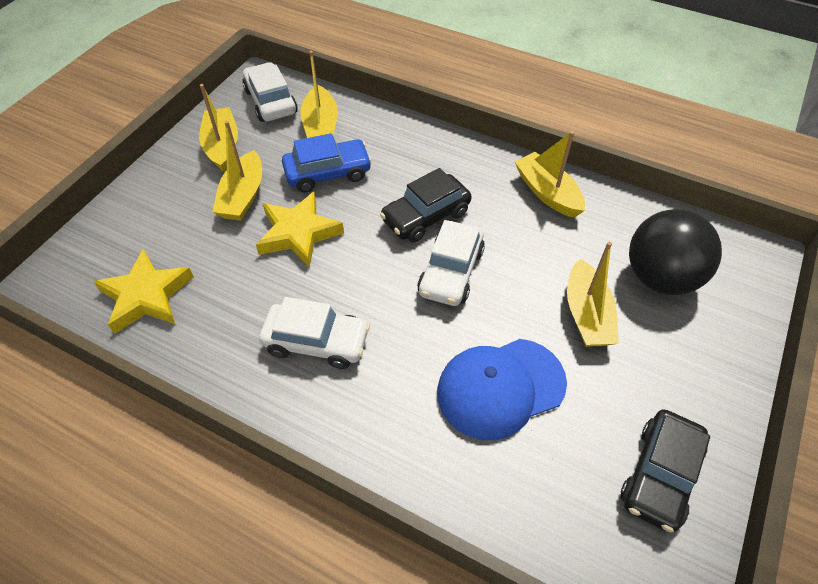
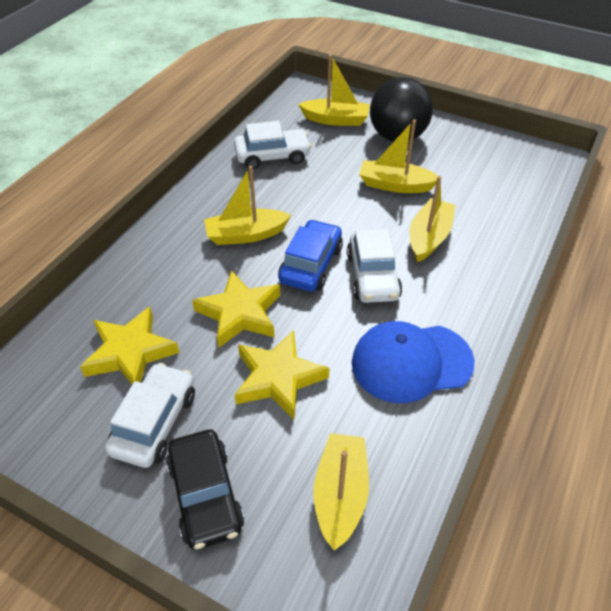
black car: 2 -> 1
yellow star: 2 -> 3

